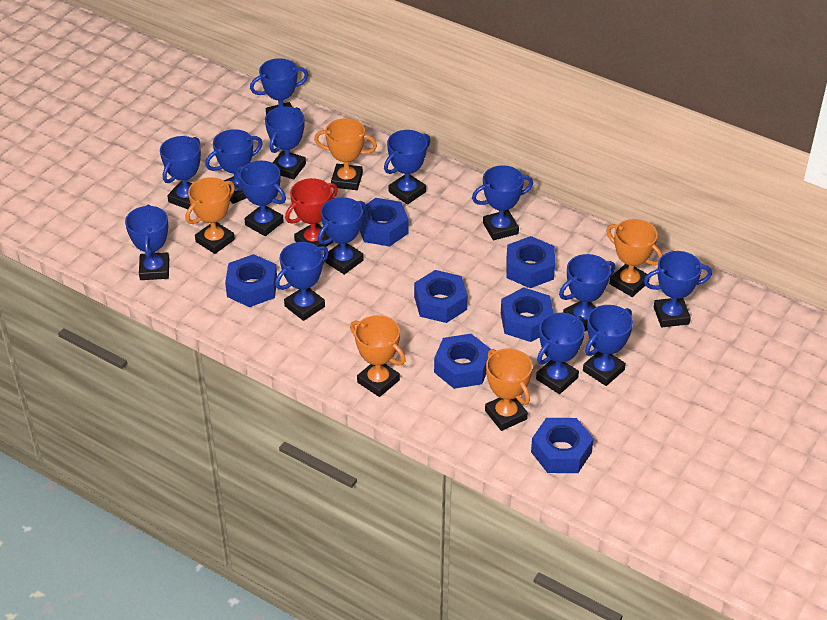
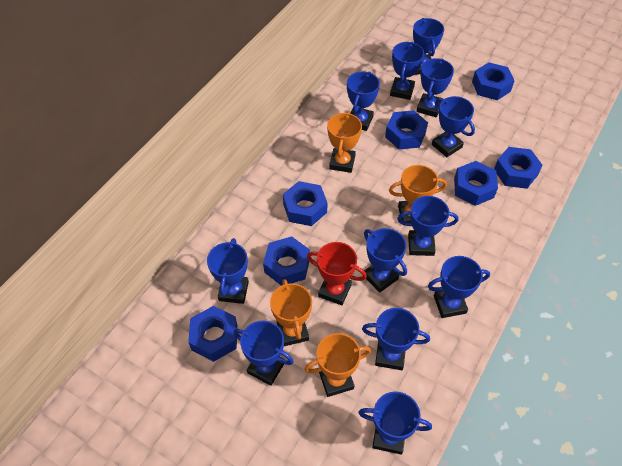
blue trophy: 14 -> 12
orange trophy: 5 -> 4

